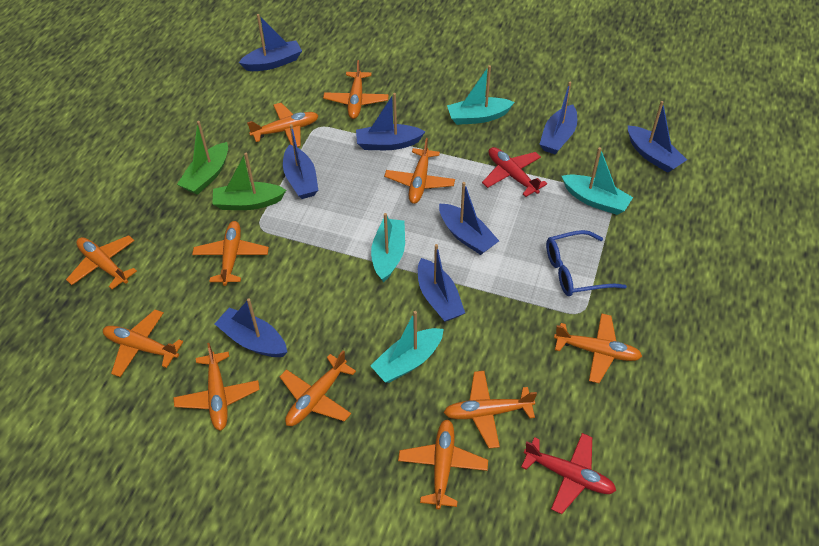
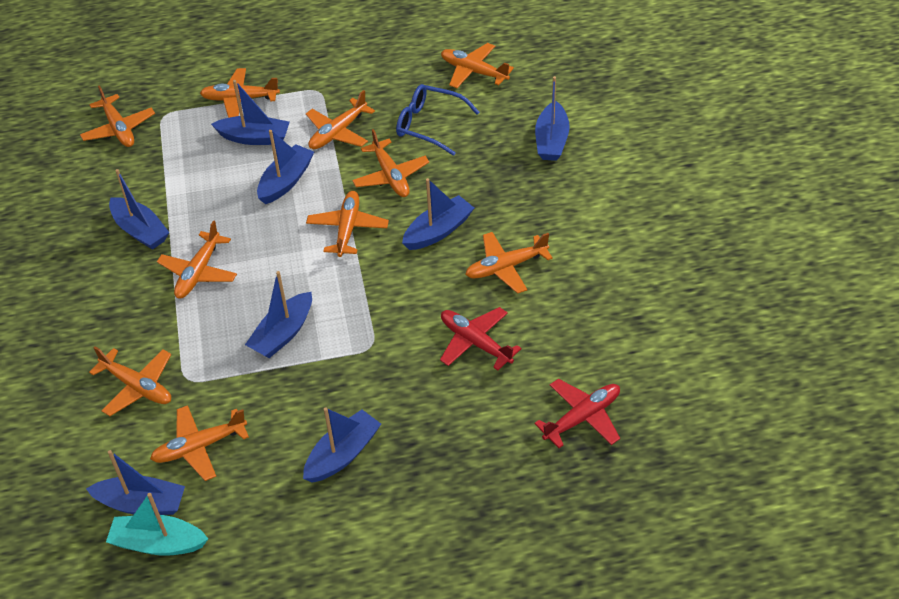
green boat: 2 -> 0
orange plane: 11 -> 10
turquoise boat: 4 -> 1

